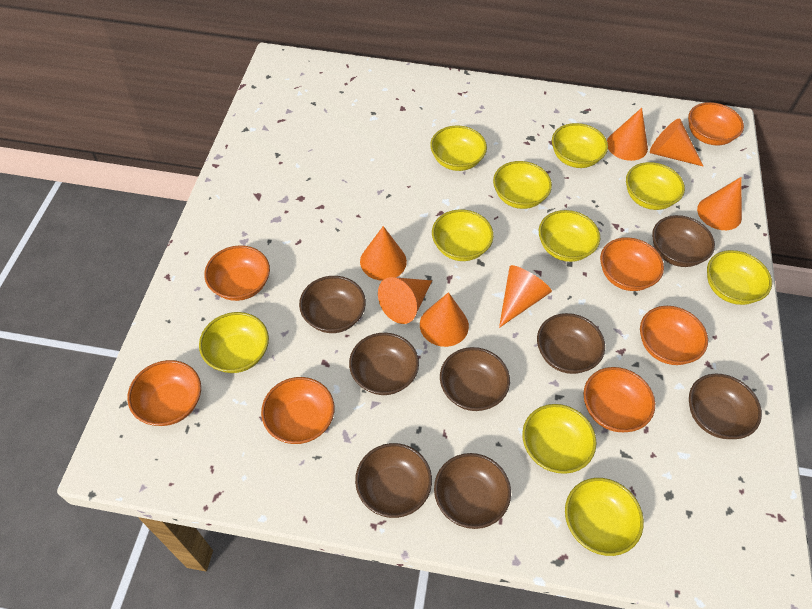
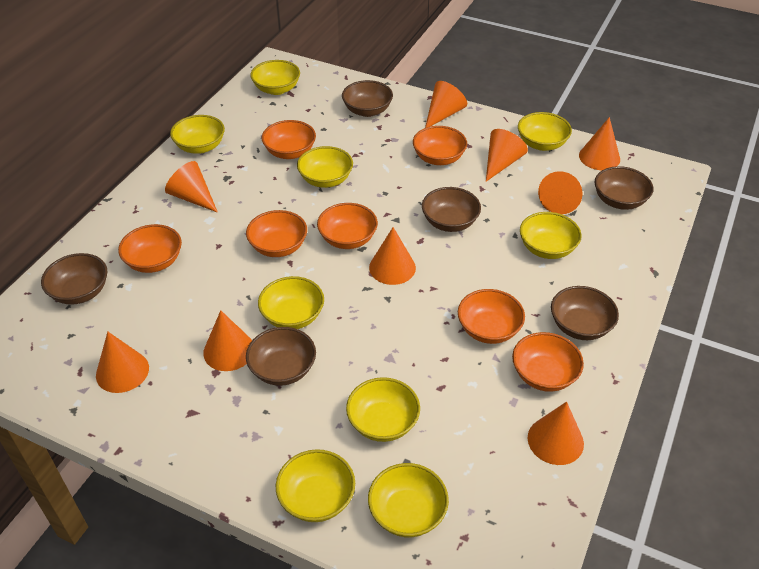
brown bowl: 8 -> 6
orange cone: 7 -> 9
yellow bowl: 10 -> 9

